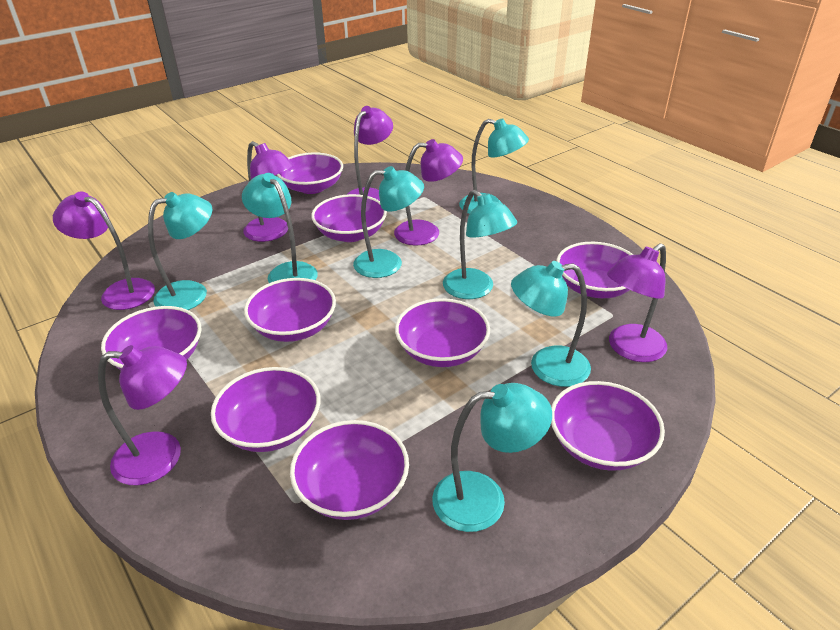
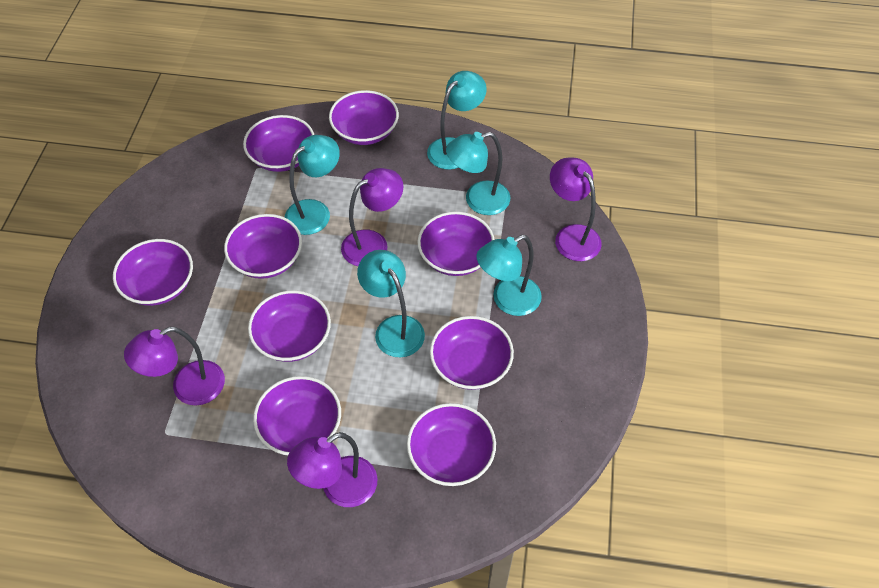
purple lamp: 6 -> 4
turquoise lamp: 7 -> 5

